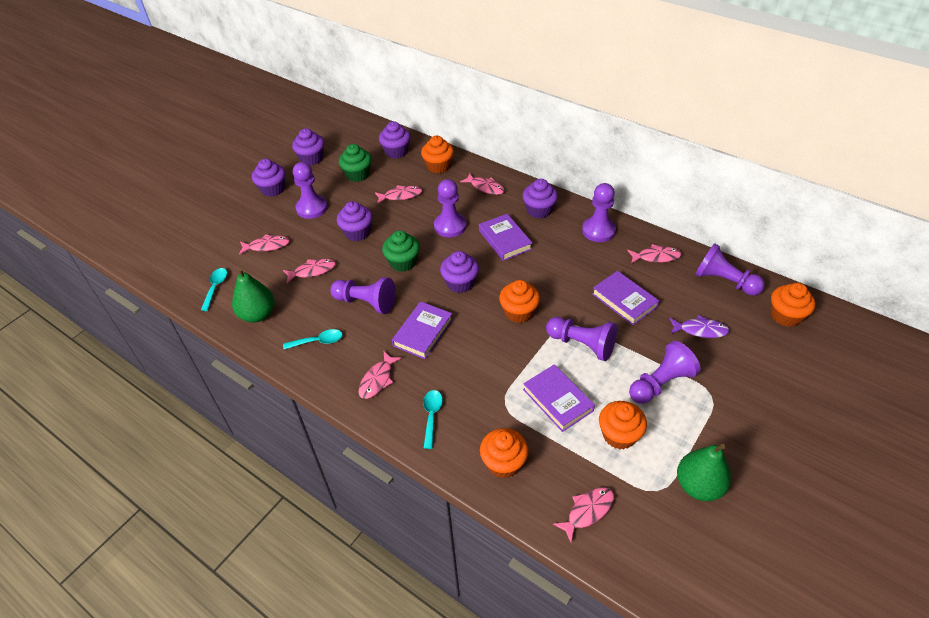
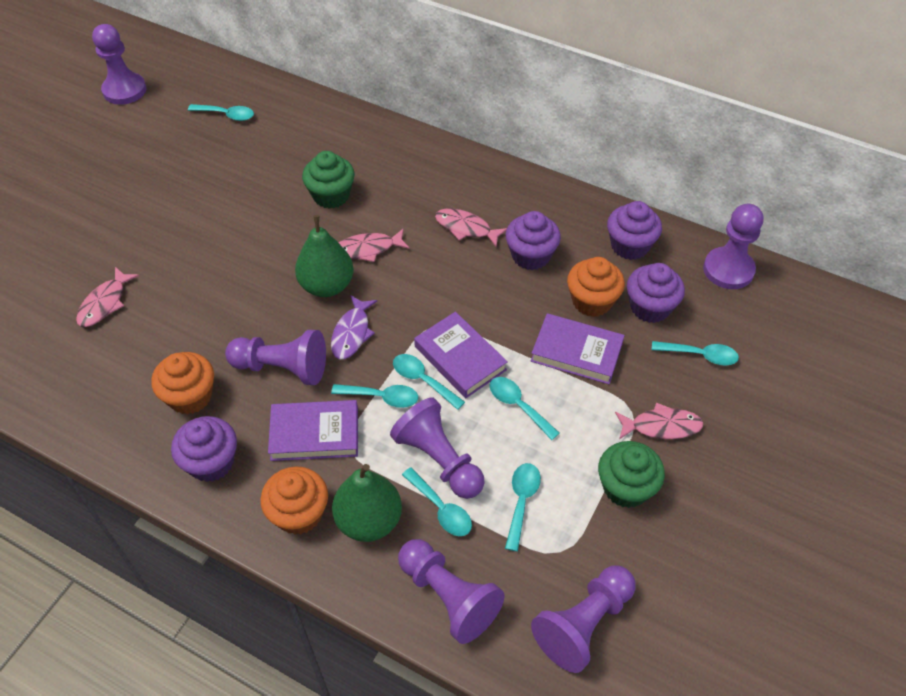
orange cupcake: 5 -> 3
pink fish: 7 -> 4
purple book: 4 -> 3
purple cupcake: 6 -> 4
purple pawn: 7 -> 6
turquoise spoon: 3 -> 7

